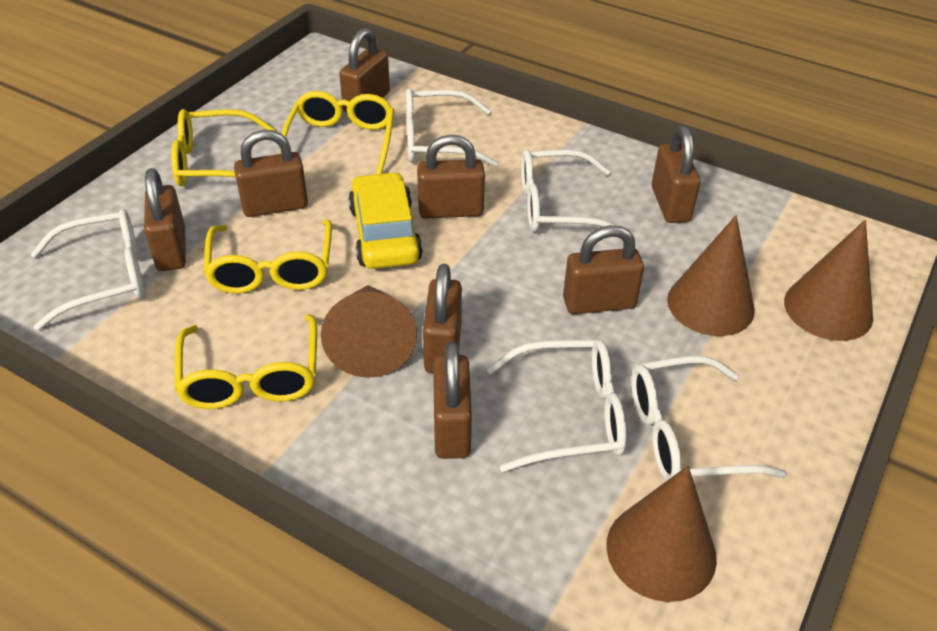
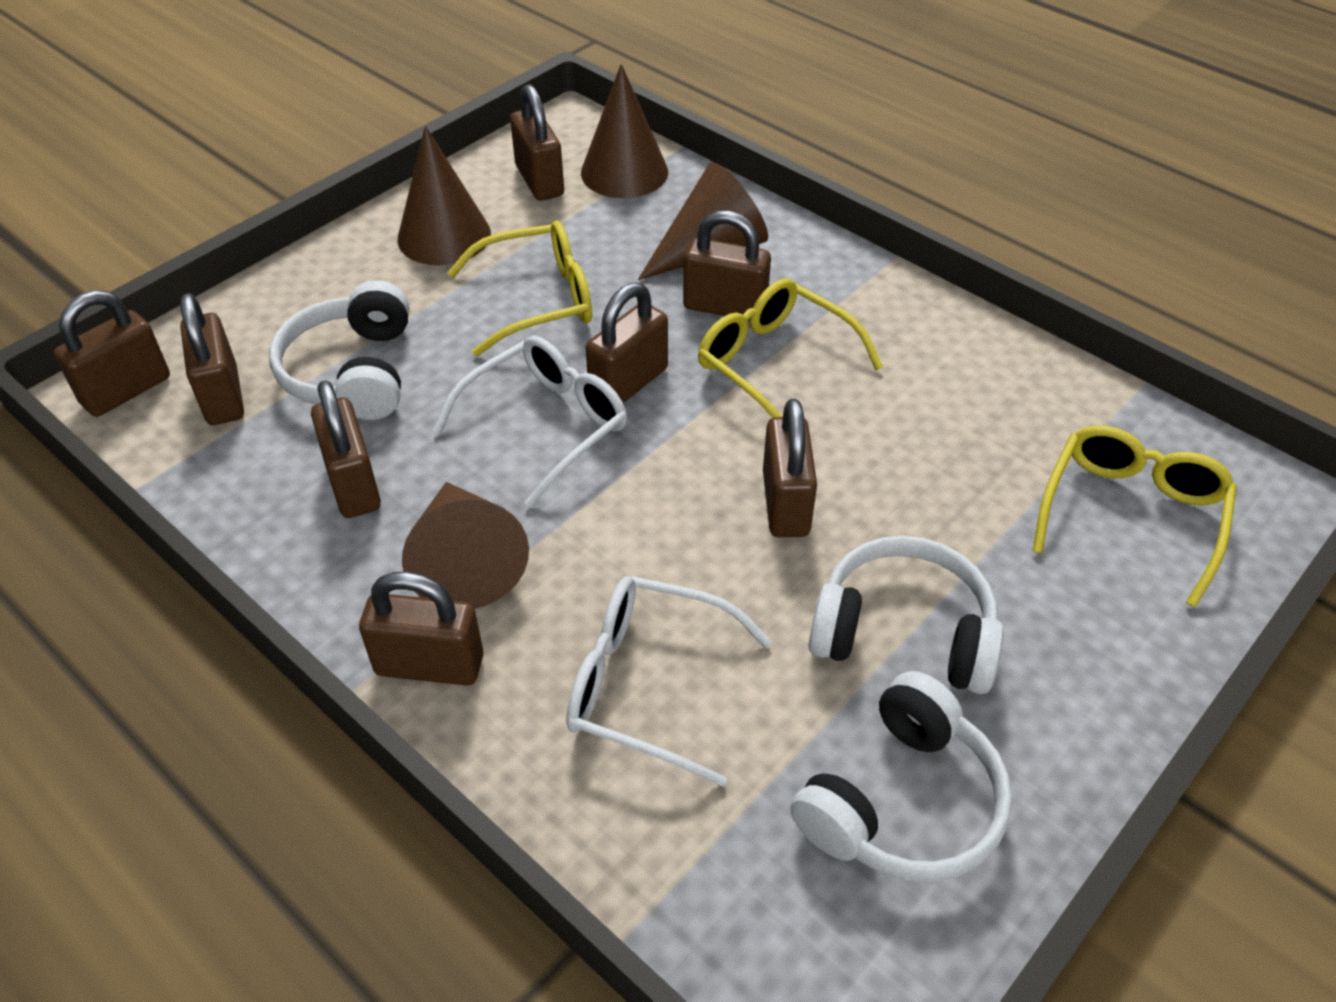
white glasses: 5 -> 2
white headphones: 0 -> 3
yellow car: 1 -> 0
yellow glasses: 4 -> 3

